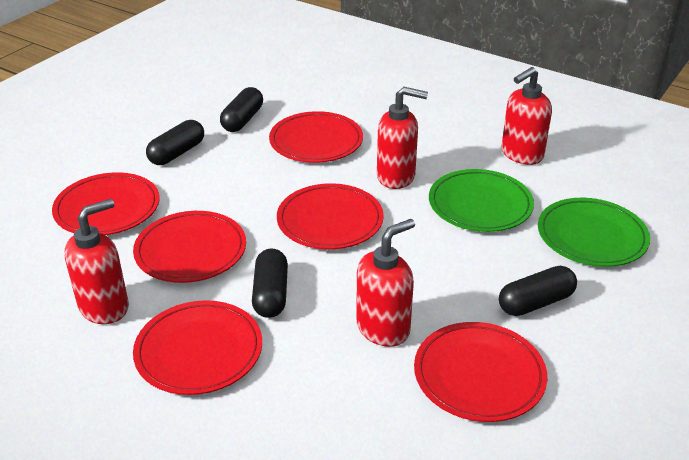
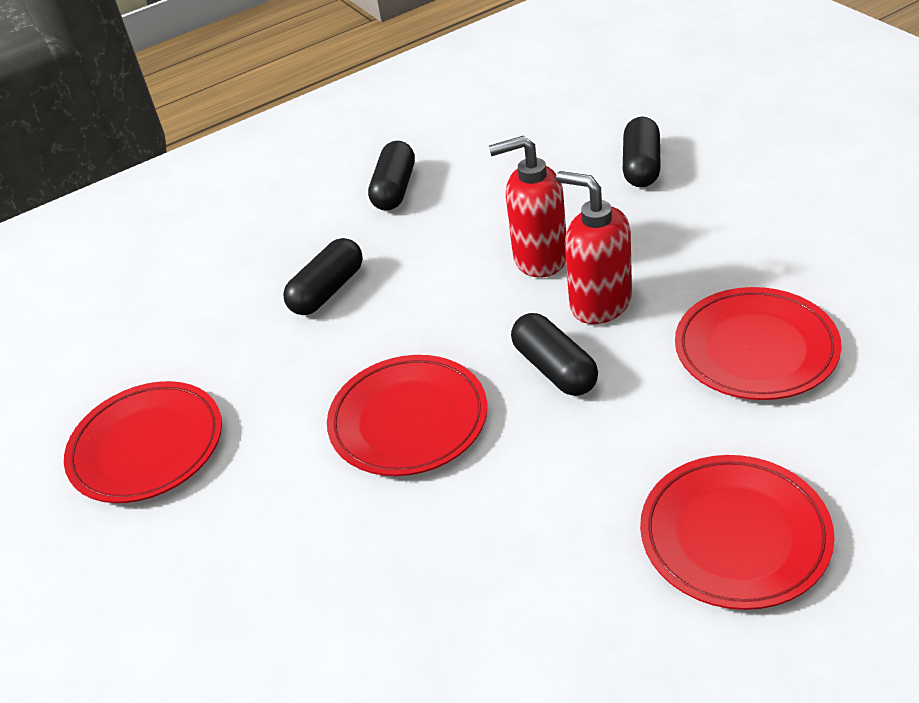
green plate: 2 -> 0
red plate: 6 -> 4
red soap dispenser: 4 -> 2

